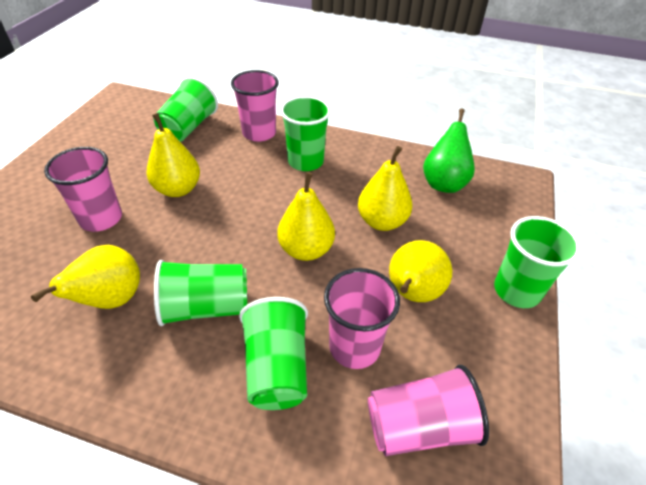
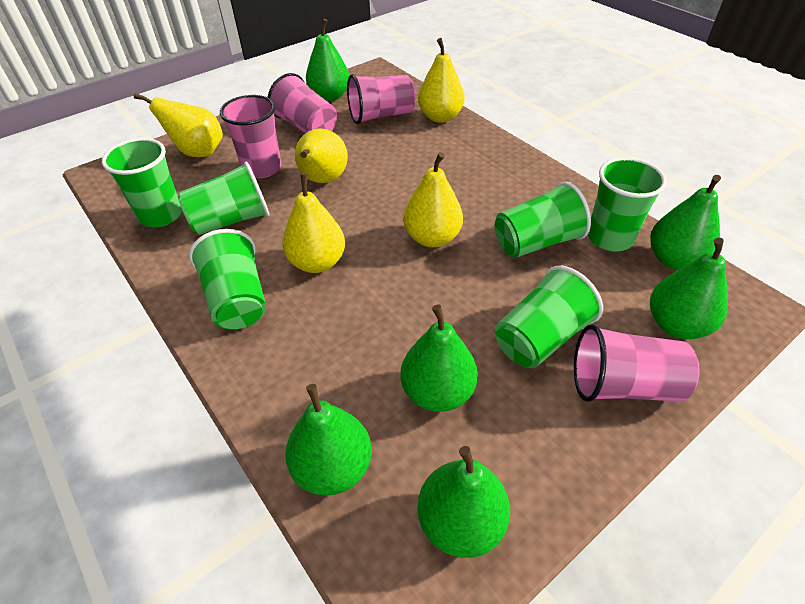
green cup: 5 -> 6
green pear: 1 -> 6

